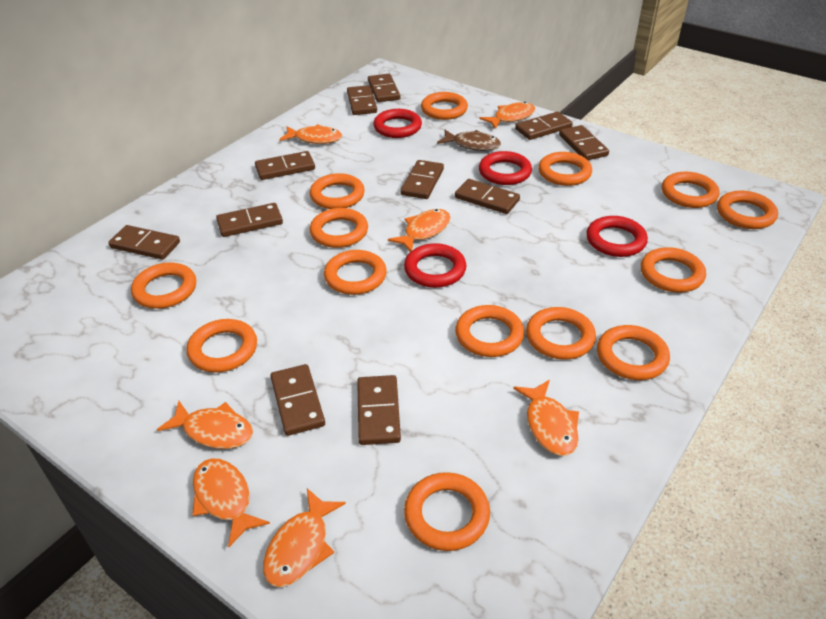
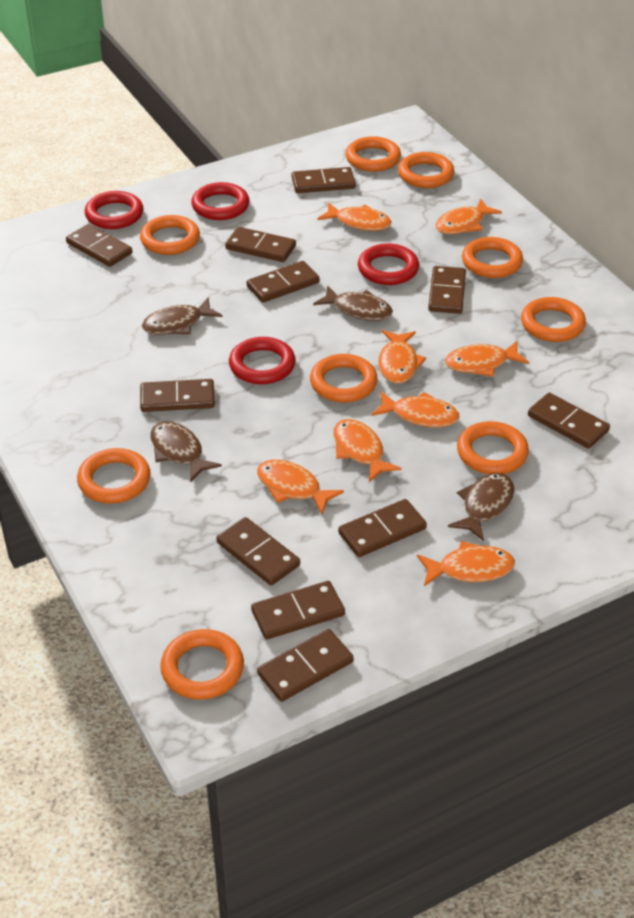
brown fish: 1 -> 4
orange fish: 7 -> 8
orange ring: 14 -> 9

